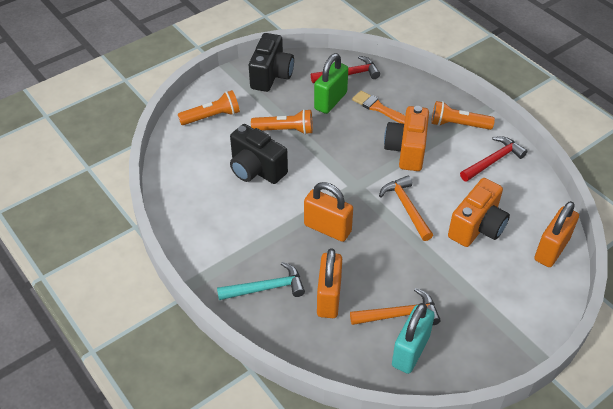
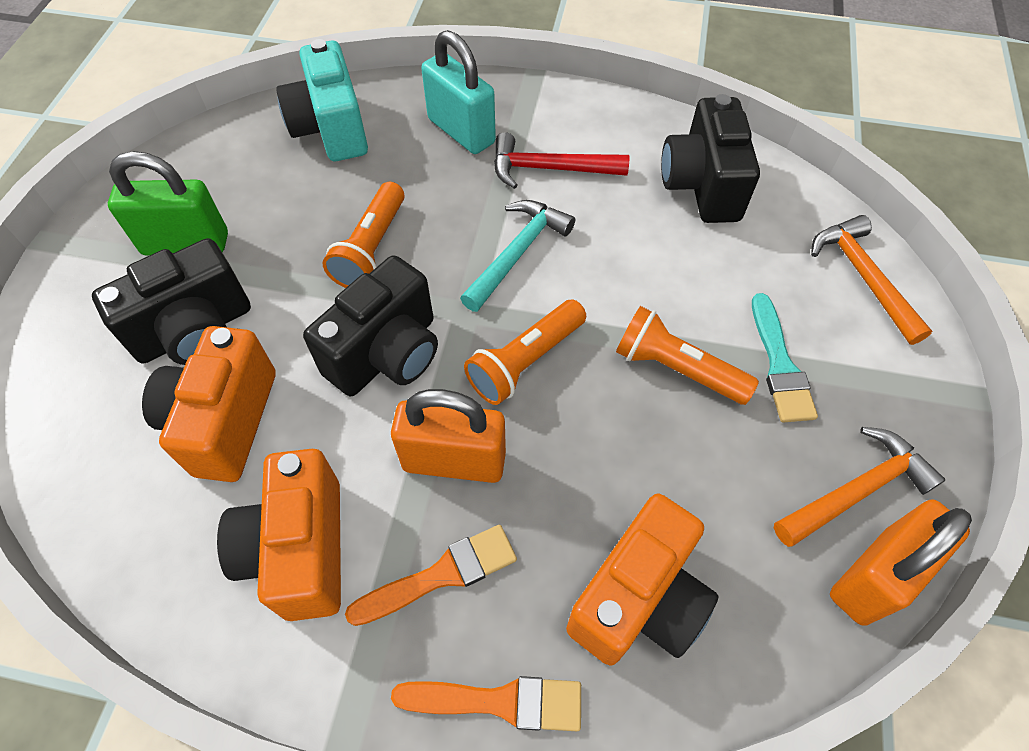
black camera: 2 -> 3
orange brush: 1 -> 2
orange camera: 2 -> 3
orange padlock: 3 -> 2
red hammer: 2 -> 1
turquoise brush: 0 -> 1
turquoise camera: 0 -> 1

